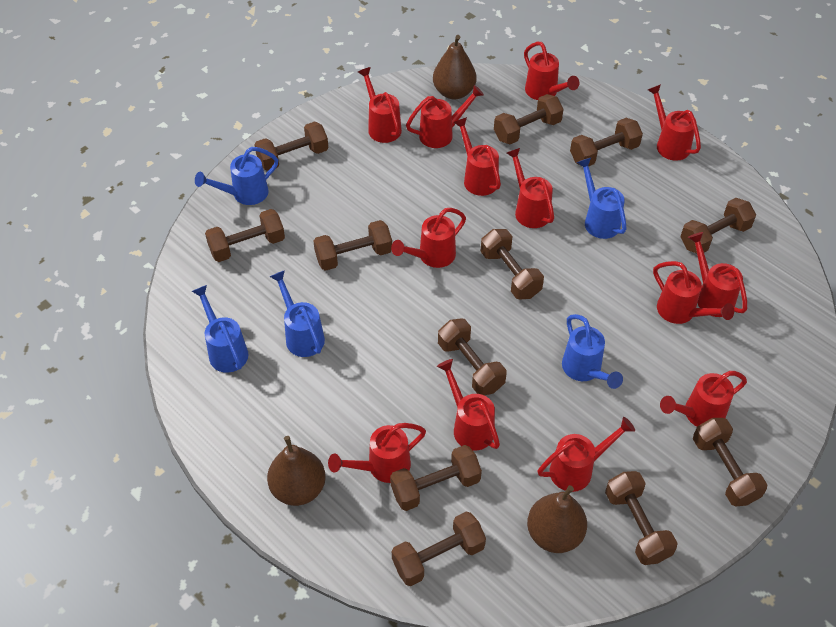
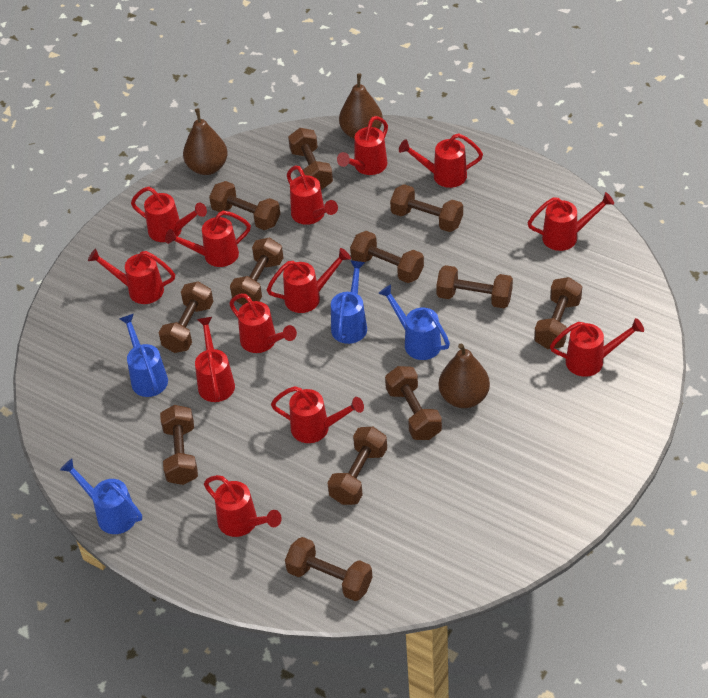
blue watering can: 5 -> 4

